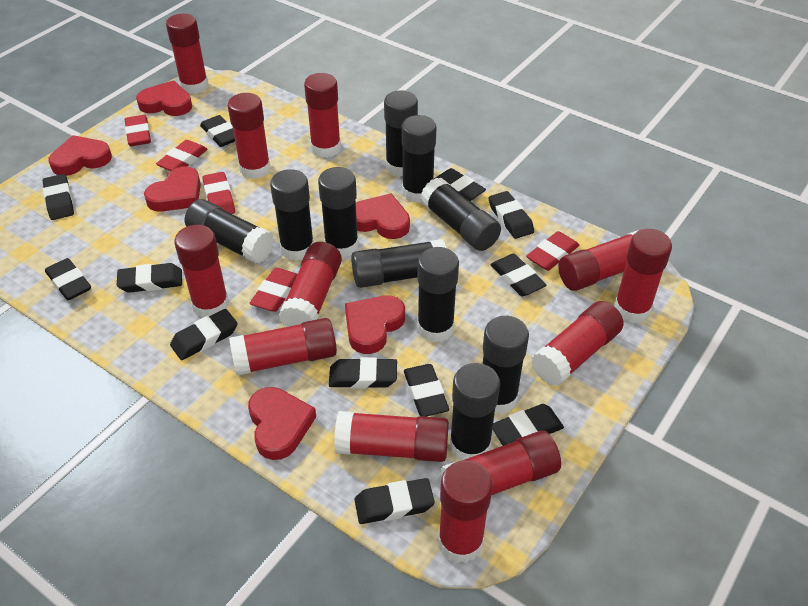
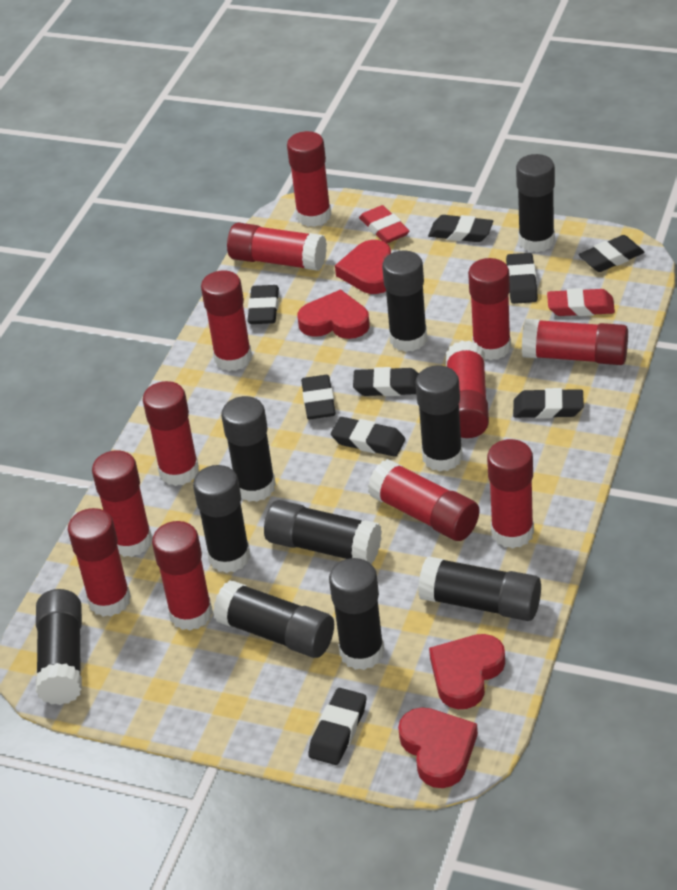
black eraser: 12 -> 9
red eraser: 5 -> 2
red heart: 6 -> 4

